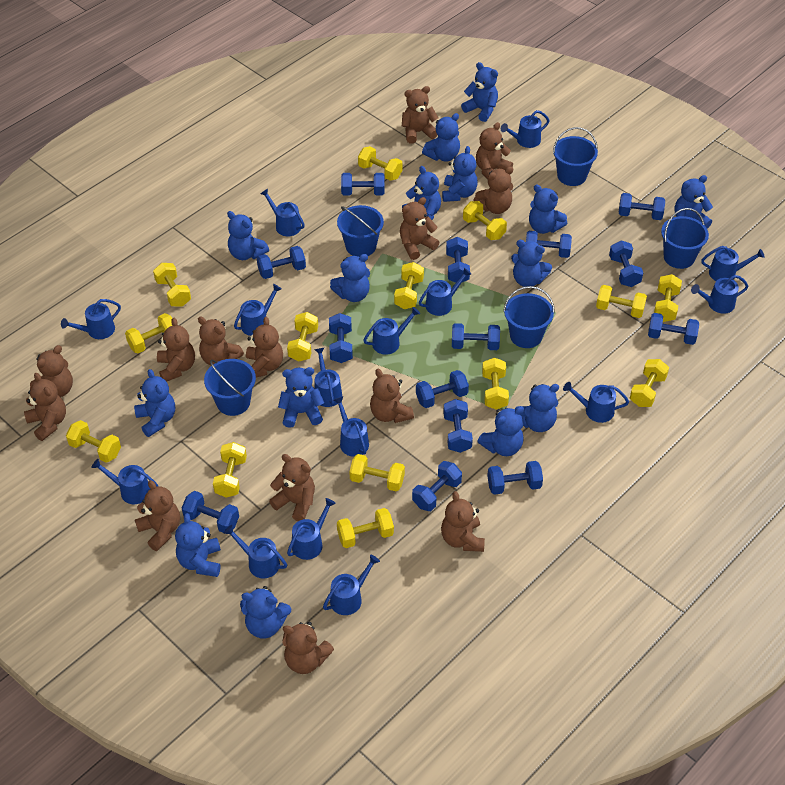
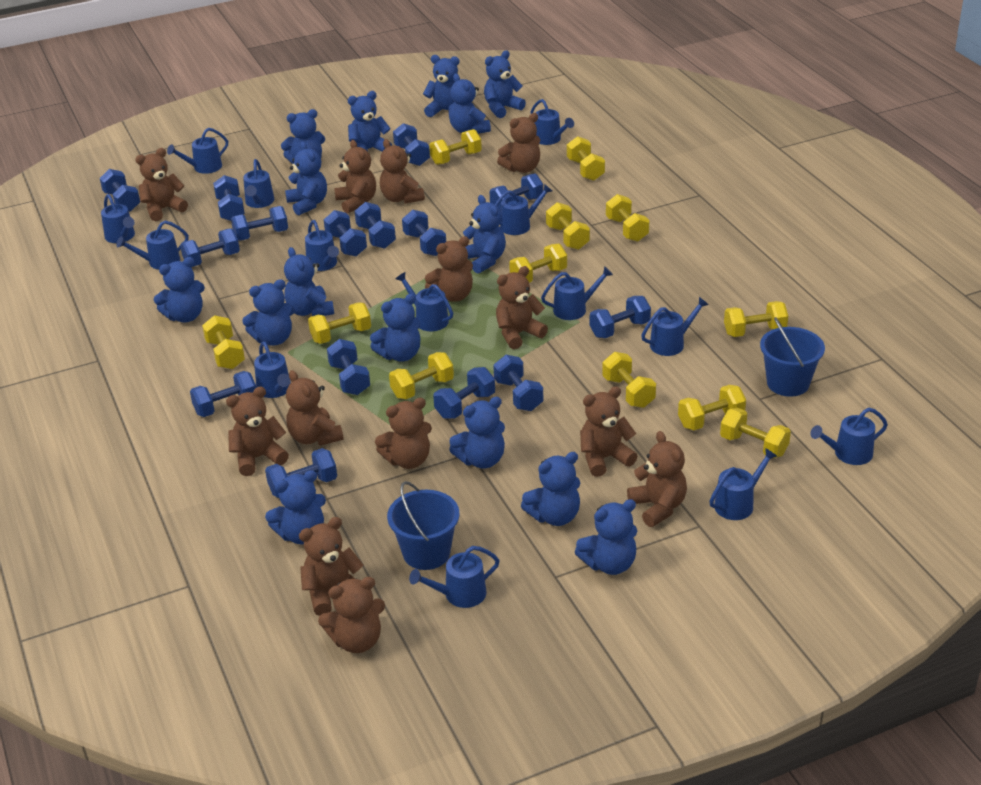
blue bucket: 5 -> 2
blue dumbbell: 14 -> 15
blue watering can: 15 -> 14
brown teddy bear: 14 -> 13
yellow dumbbell: 14 -> 12

